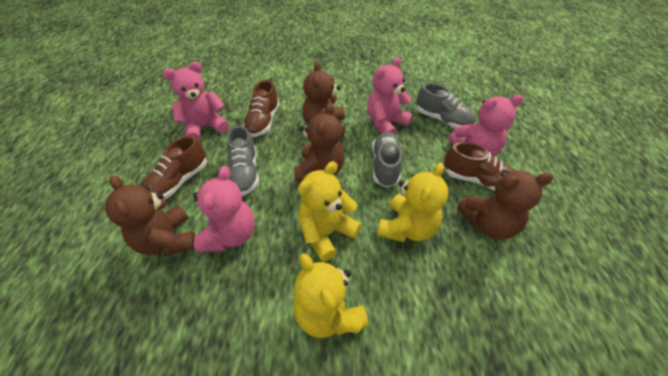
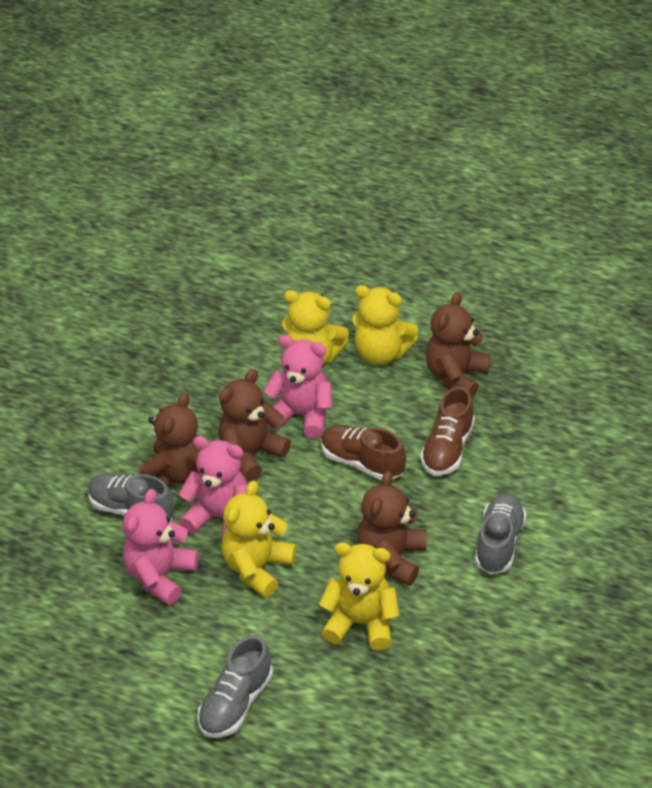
brown shoe: 3 -> 2
pink teddy bear: 4 -> 3
yellow teddy bear: 3 -> 4

